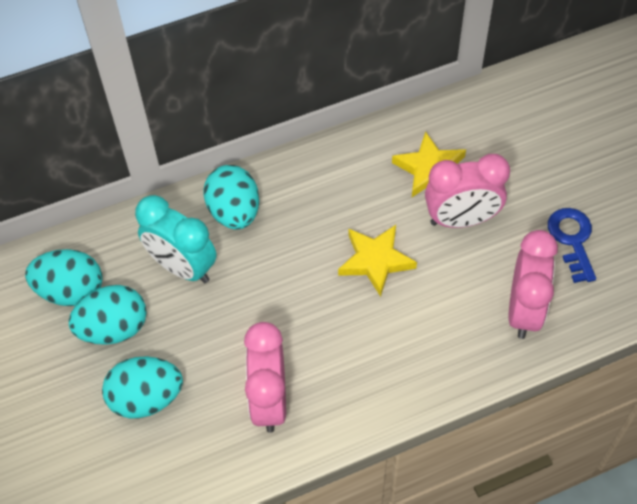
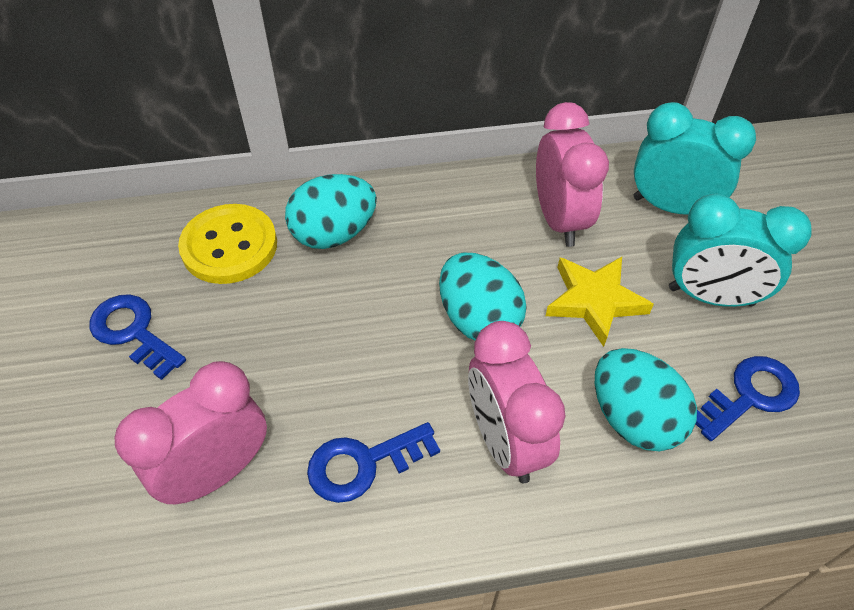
blue key: 1 -> 3
turquoise clock: 1 -> 2
turquoise egg: 4 -> 3
yellow button: 0 -> 1
yellow star: 2 -> 1

